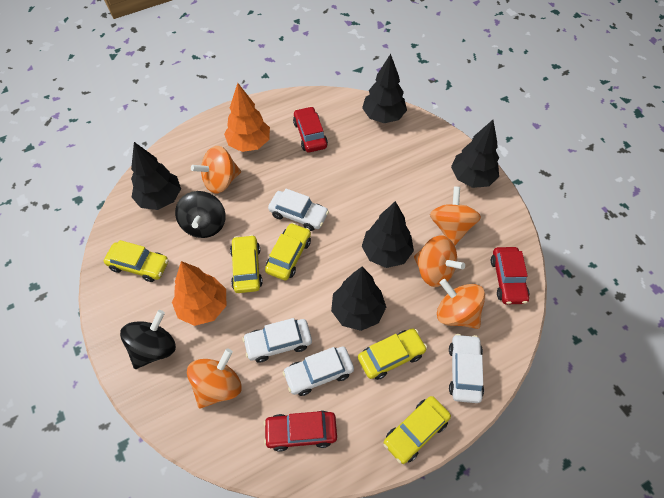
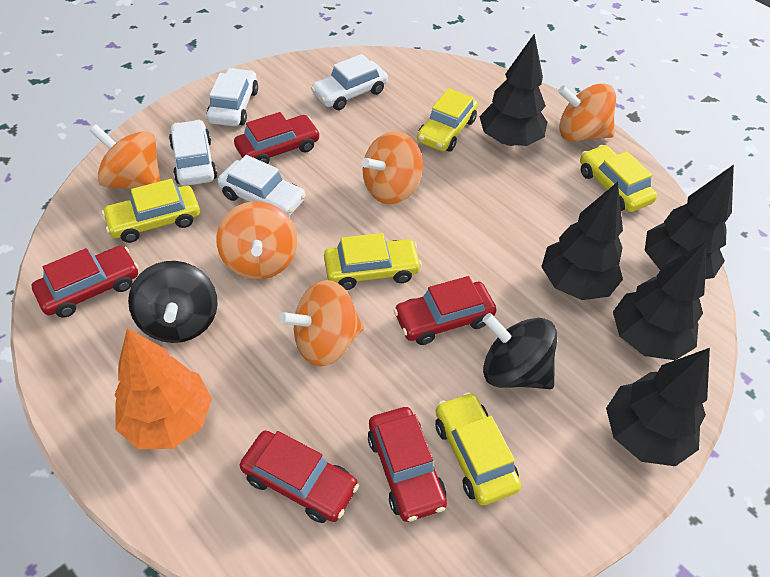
orange tree: 2 -> 1
red car: 3 -> 5

